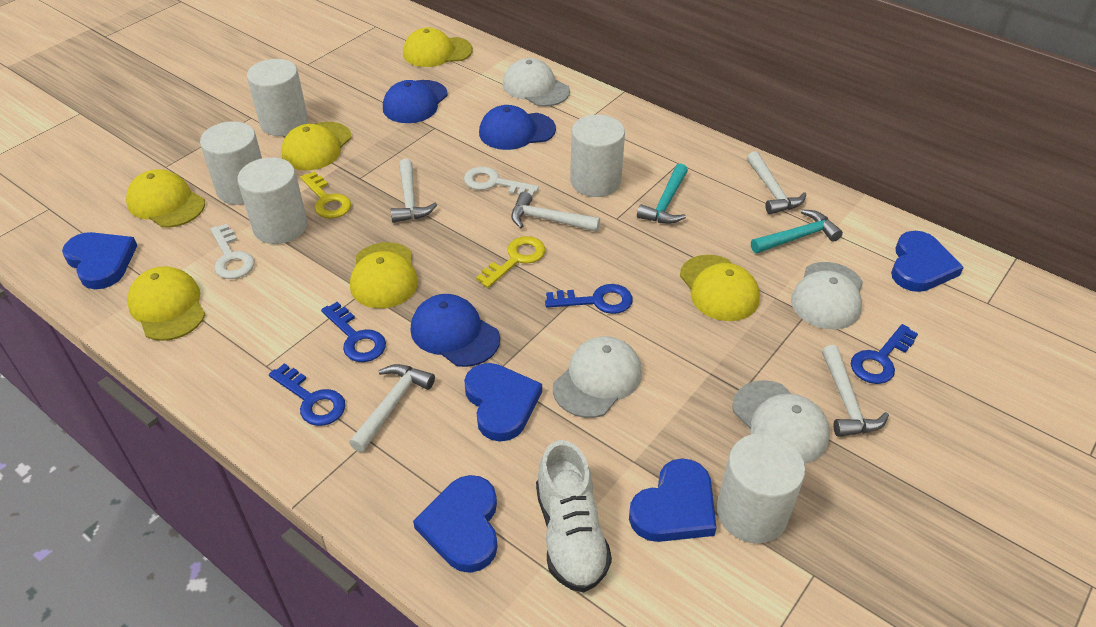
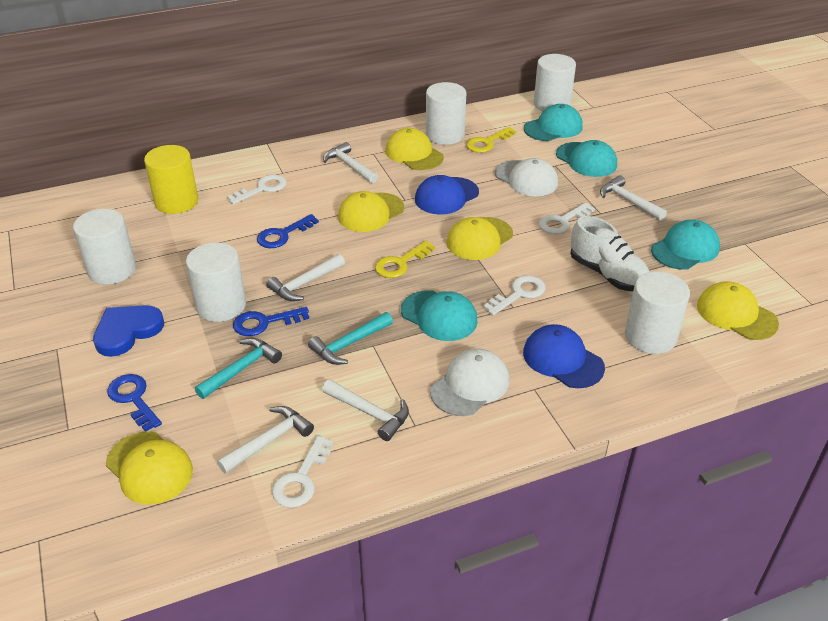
blue cap: 3 -> 2
blue heart: 5 -> 1
blue key: 4 -> 3
turquoise cap: 0 -> 4
white cap: 4 -> 2
white key: 2 -> 4
yellow cap: 6 -> 5
yellow cylinder: 0 -> 1

